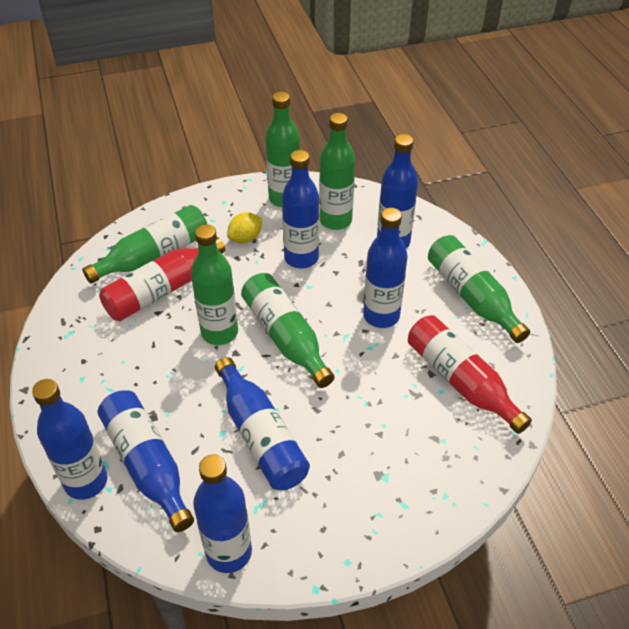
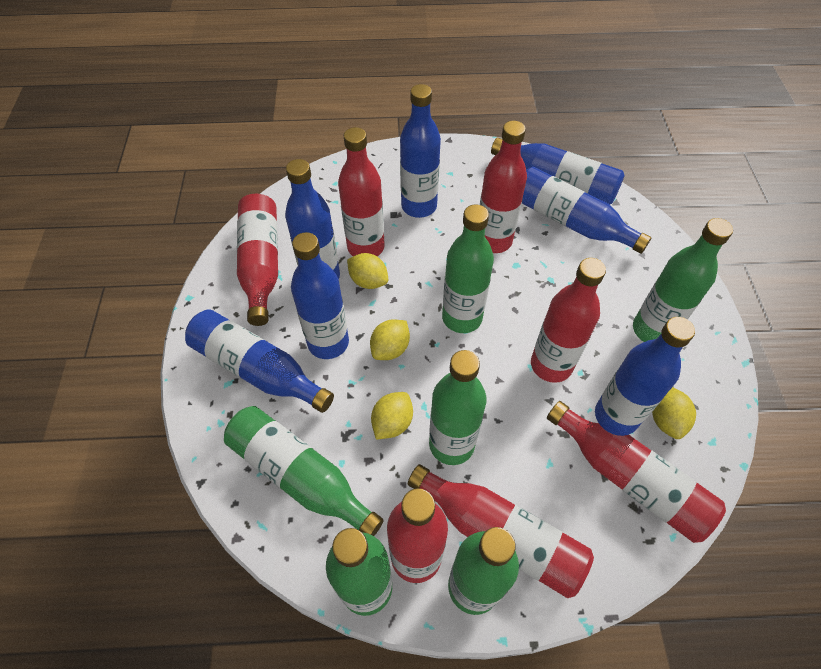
red bottle: 2 -> 7
yellow lemon: 1 -> 4

